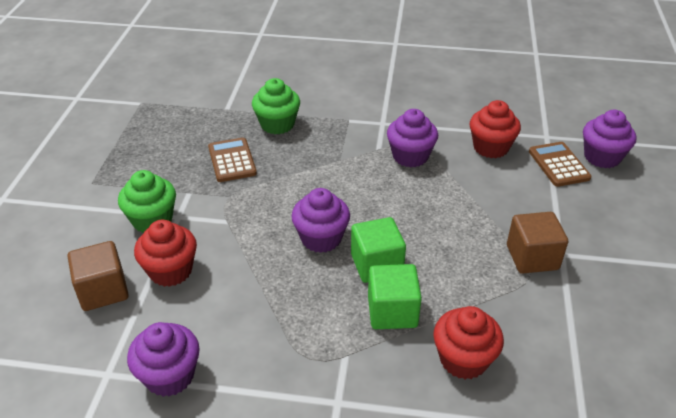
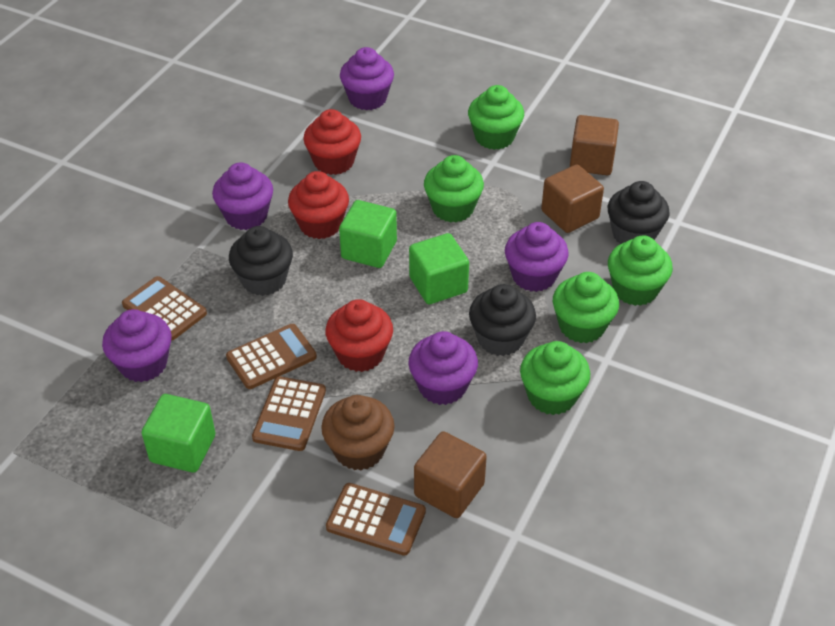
black cupcake: 0 -> 3
brown calculator: 2 -> 4
brown cube: 2 -> 3
brown cupcake: 0 -> 1
green cube: 2 -> 3
green cupcake: 2 -> 5
purple cupcake: 4 -> 5

